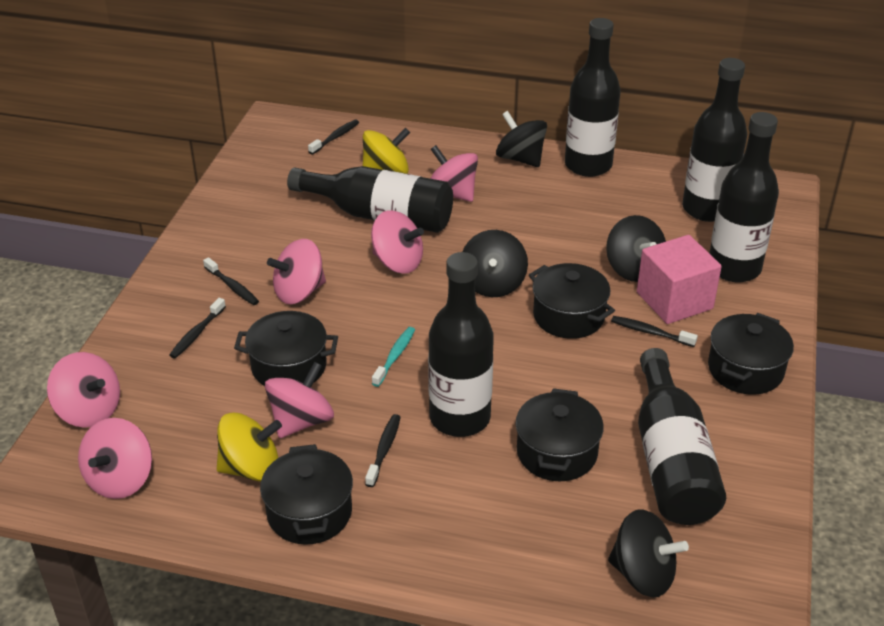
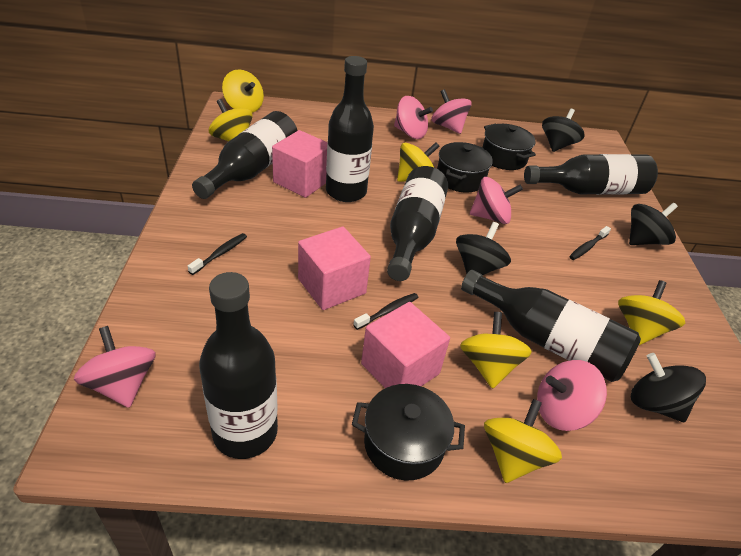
black pot: 5 -> 3
black toothbrush: 5 -> 3
pink cube: 1 -> 3
pink spinning top: 6 -> 5
turquoise toothbrush: 1 -> 0
yellow spinning top: 2 -> 6

